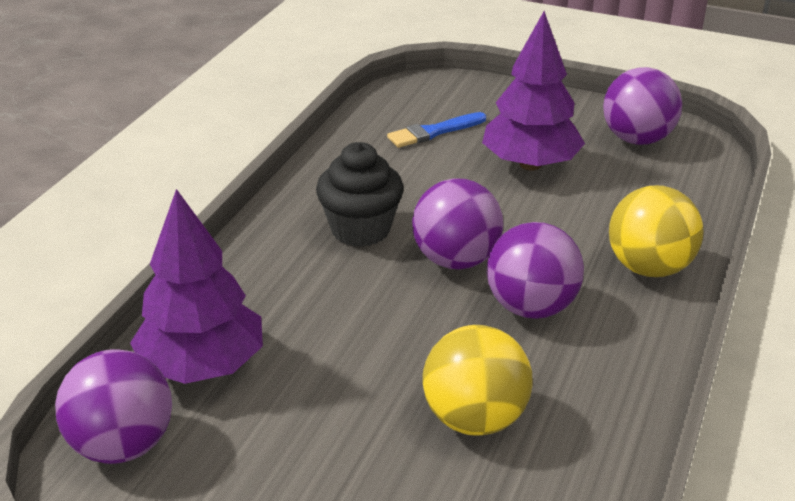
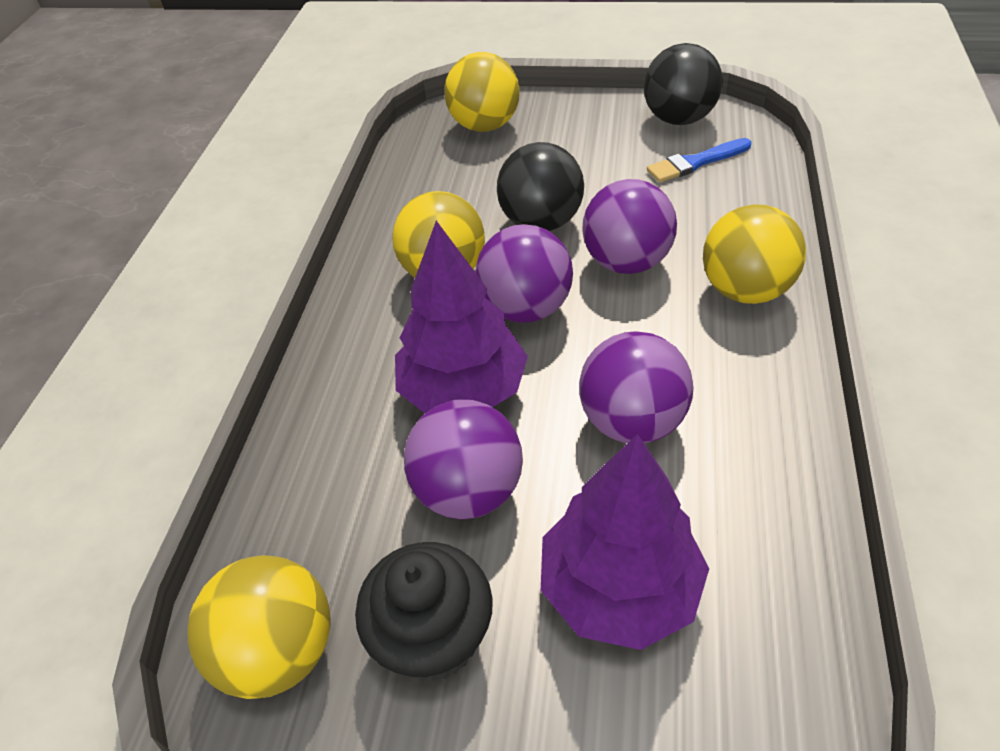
black ball: 0 -> 2
yellow ball: 2 -> 4

